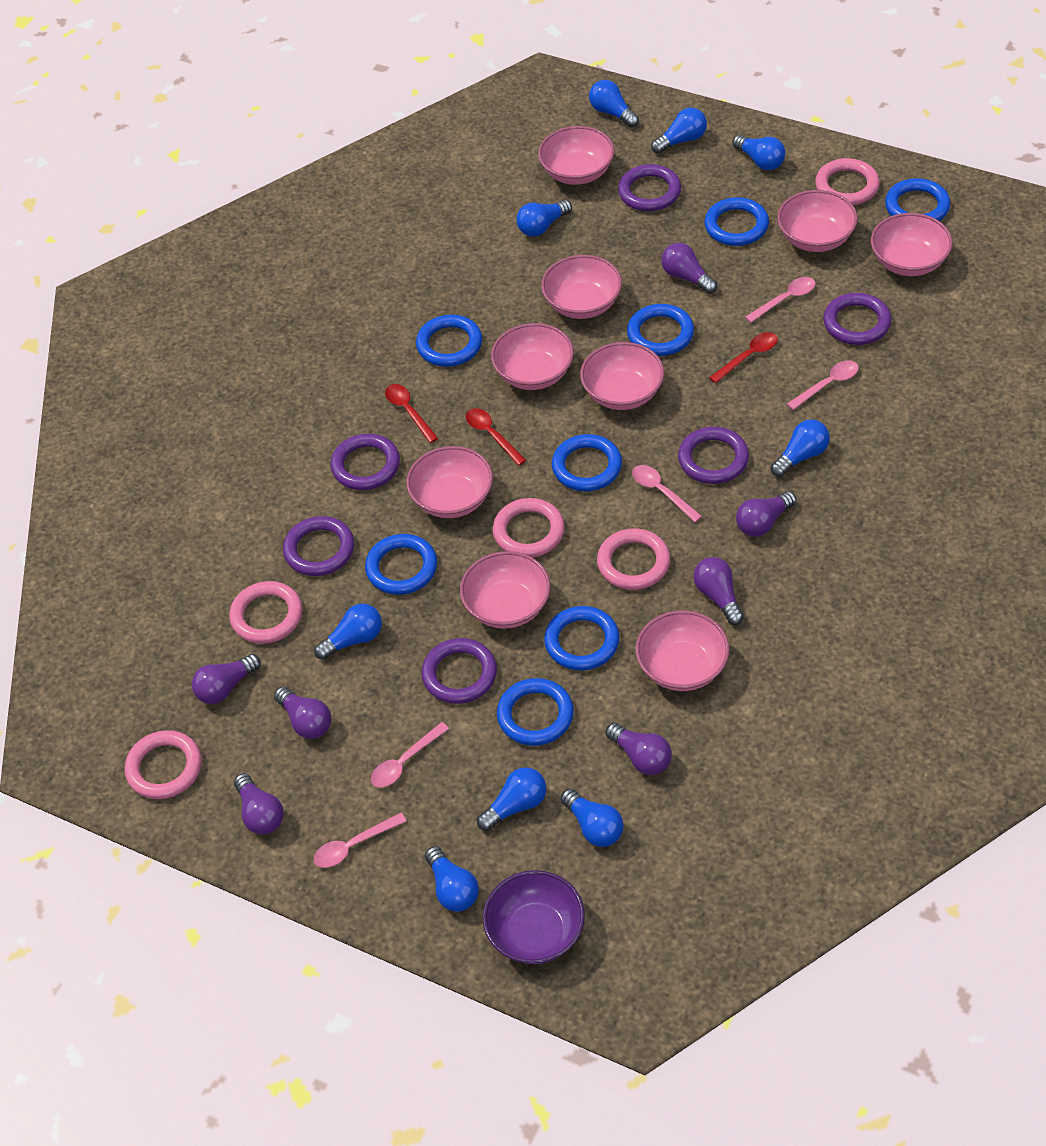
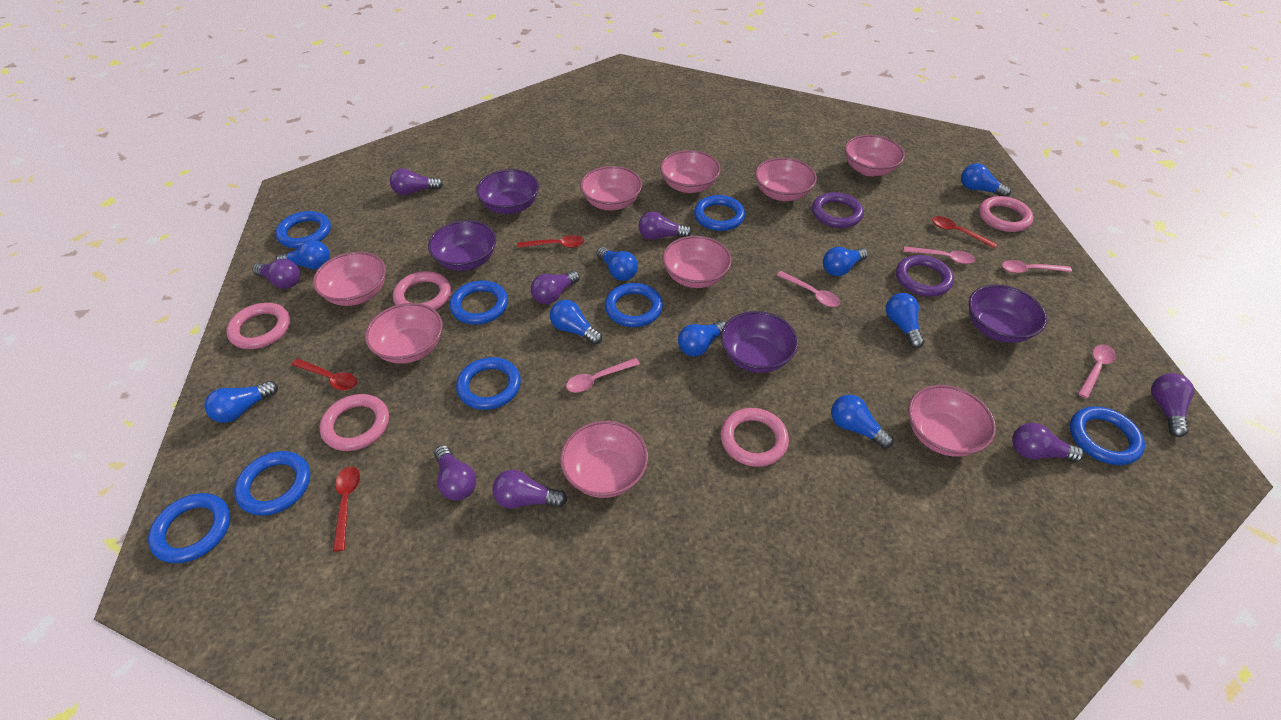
purple bowl: 1 -> 4
purple light bulb: 7 -> 8
purple ring: 6 -> 2
red spoon: 3 -> 4

